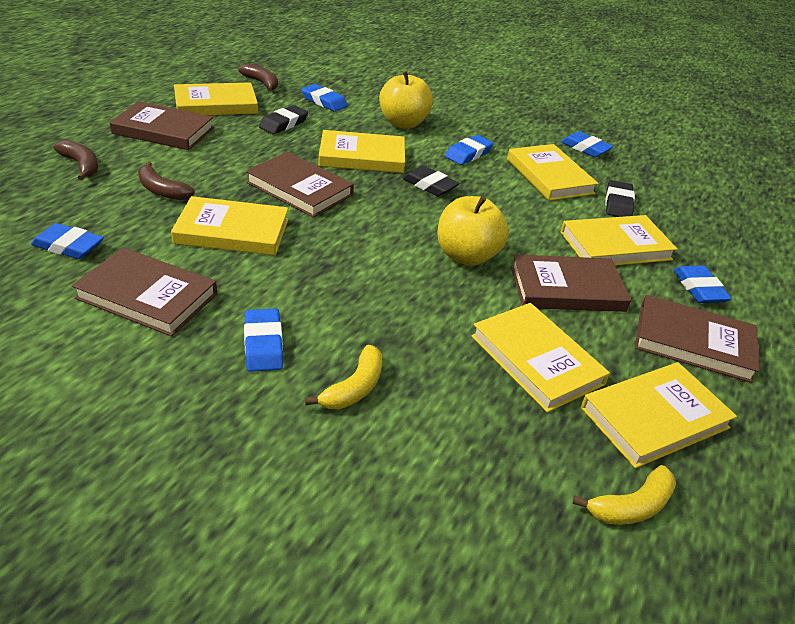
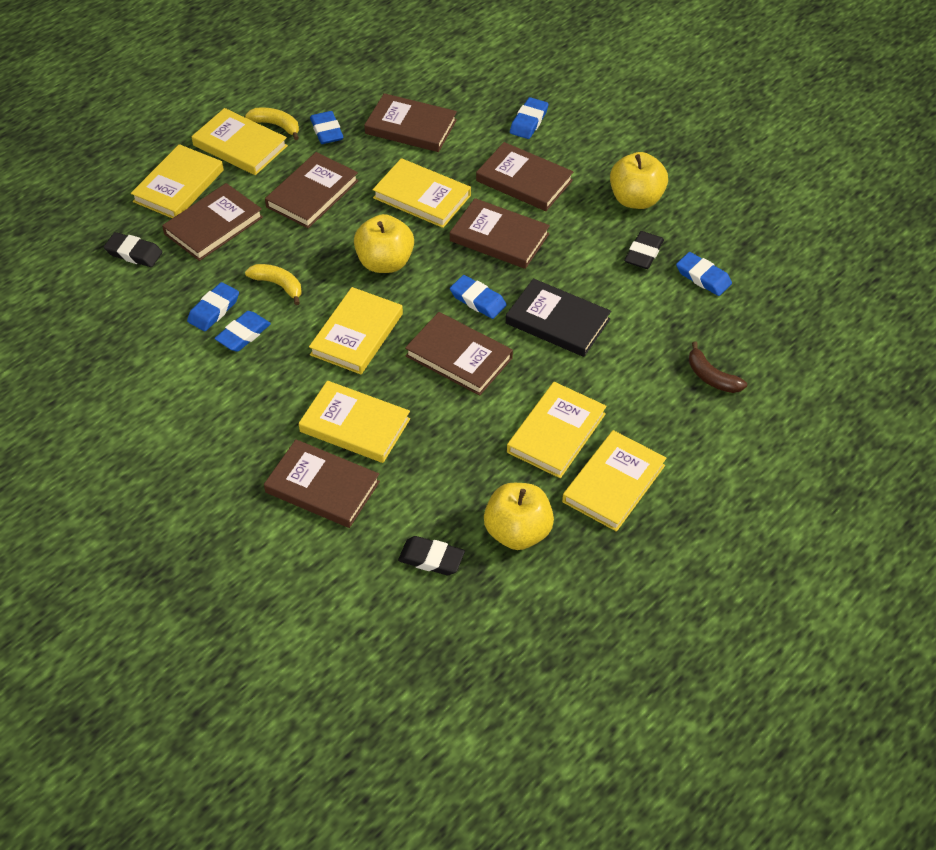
black book: 0 -> 1
brown banana: 3 -> 1
brown book: 5 -> 7
yellow apple: 2 -> 3

